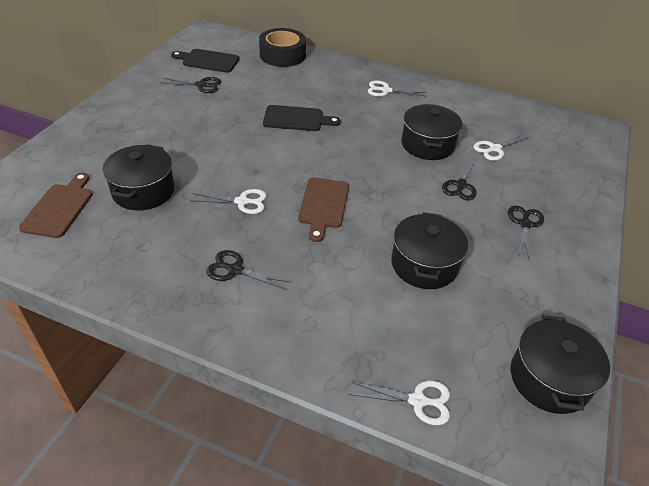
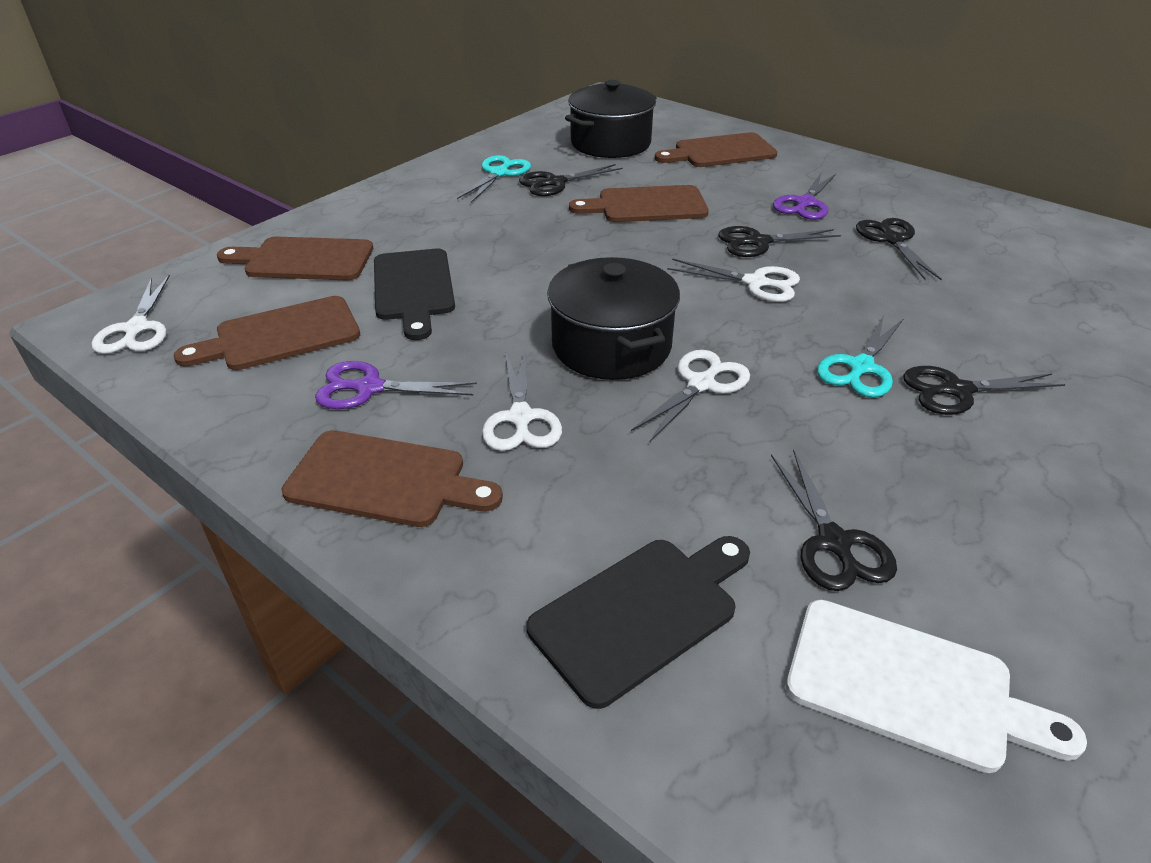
black pot: 4 -> 2
black scissors: 4 -> 5
black tape: 1 -> 0
brown cutting board: 2 -> 5
purple scissors: 0 -> 2
turquoise scissors: 0 -> 2
white cutting board: 0 -> 1

